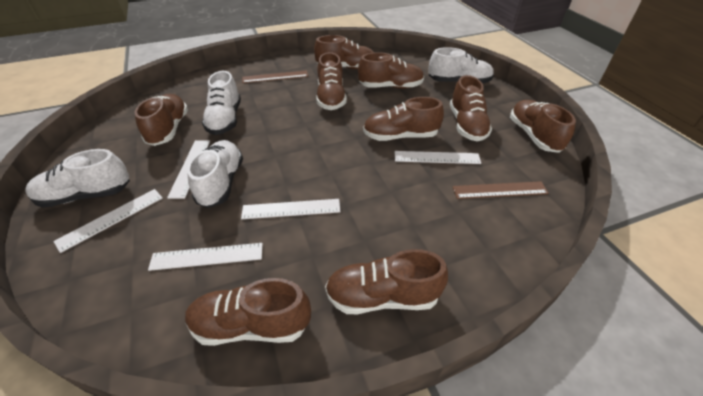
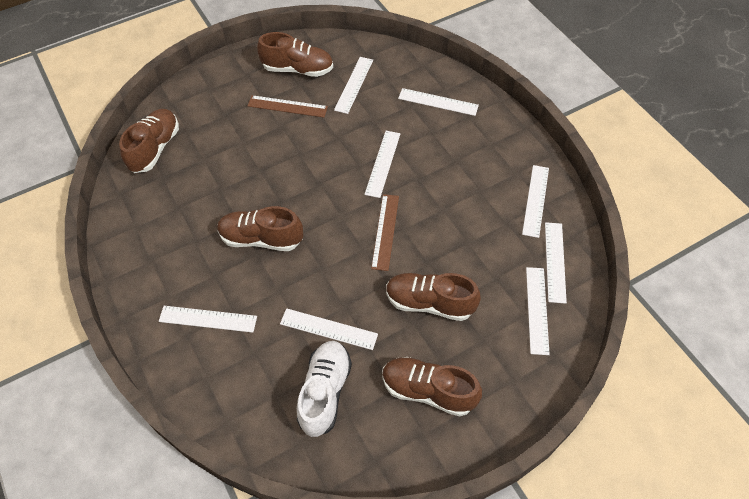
brown shoe: 9 -> 5
white ruler: 5 -> 8
white shoe: 4 -> 1

